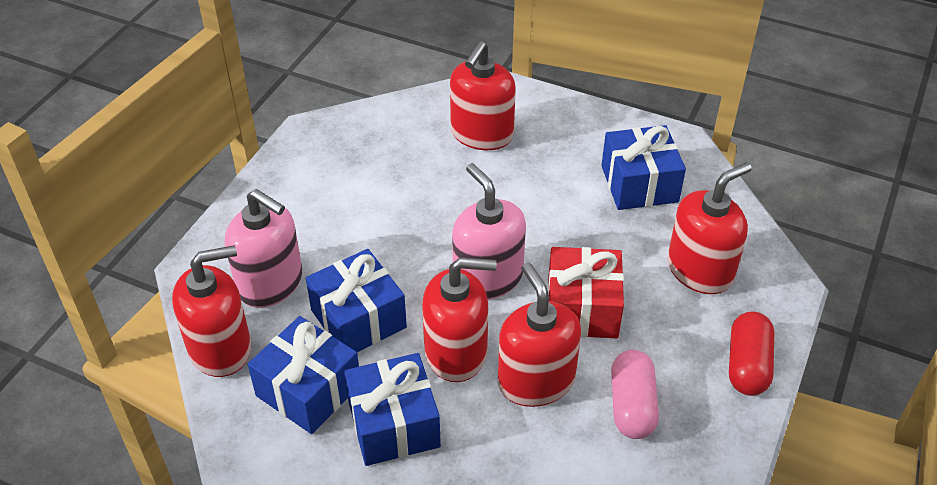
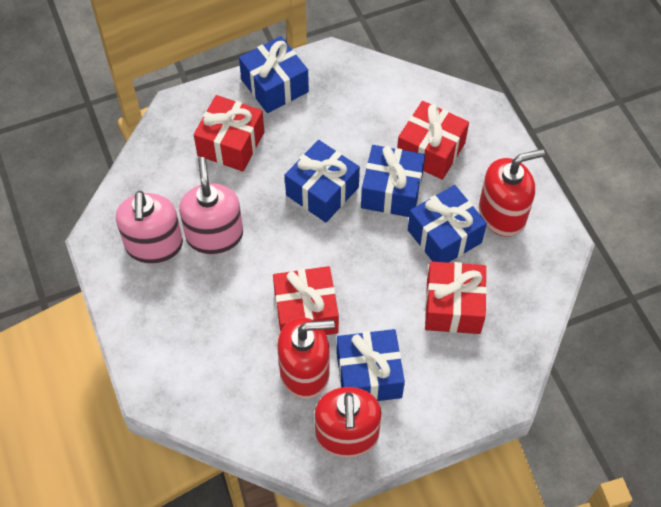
blue gift: 4 -> 5
pink capsule: 1 -> 0
red capsule: 1 -> 0
red gift: 1 -> 4
red soap dispenser: 5 -> 3

